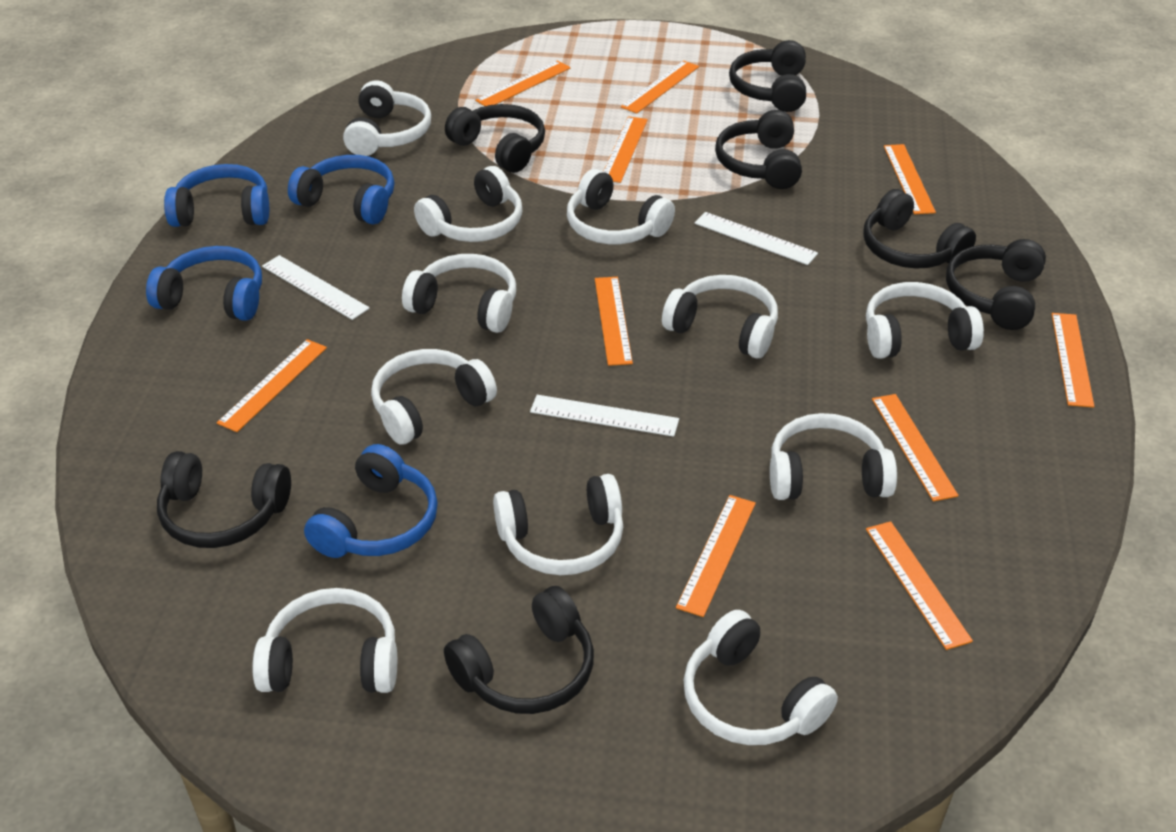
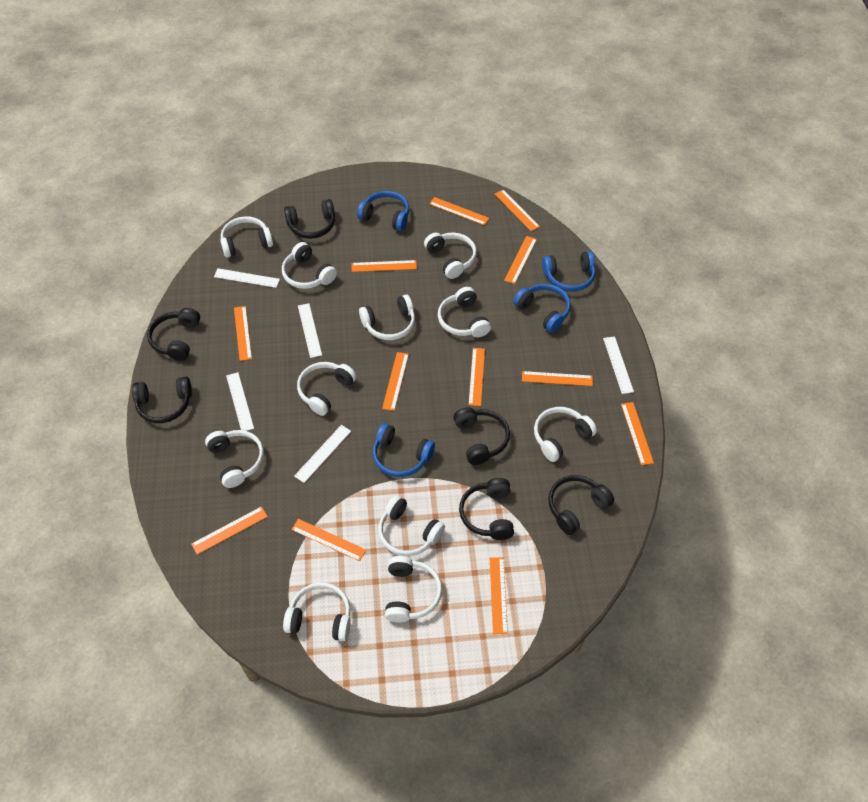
black headphones: 7 -> 6
orange ruler: 10 -> 12
white ruler: 3 -> 5

